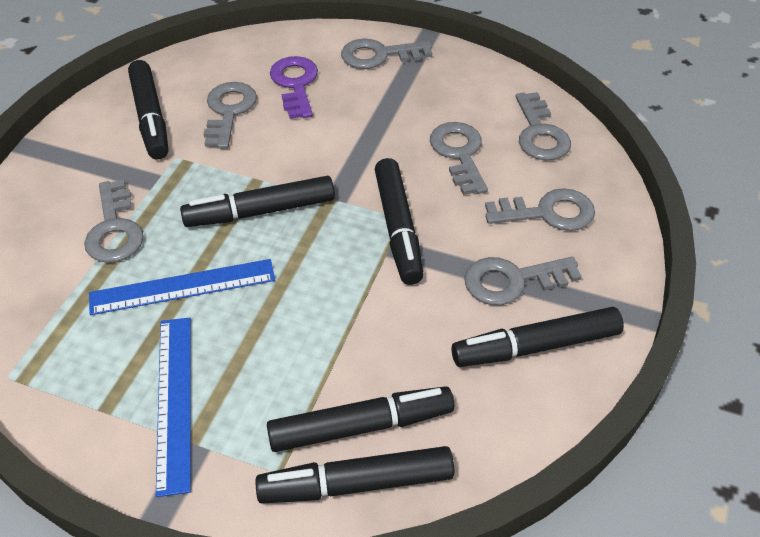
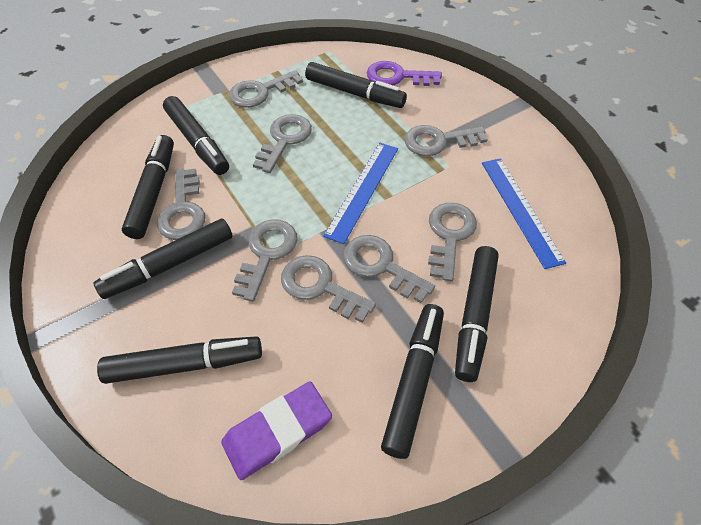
black marker: 6 -> 7
grey key: 7 -> 8
purple eraser: 0 -> 1

